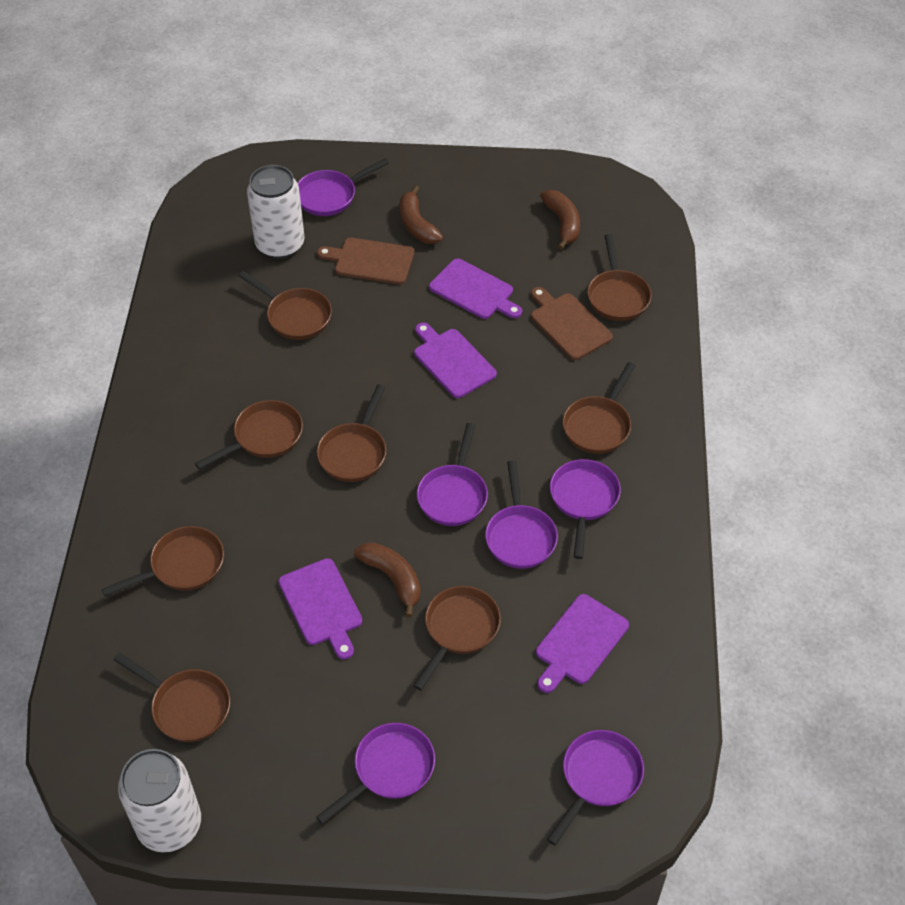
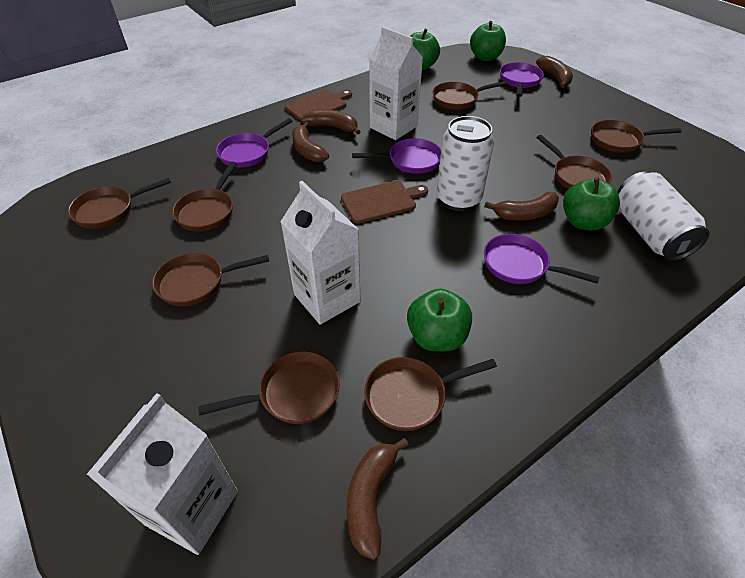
brown banana: 3 -> 5
green apple: 0 -> 4
purple cutting board: 4 -> 0
purple pan: 6 -> 4
white carton: 0 -> 3

